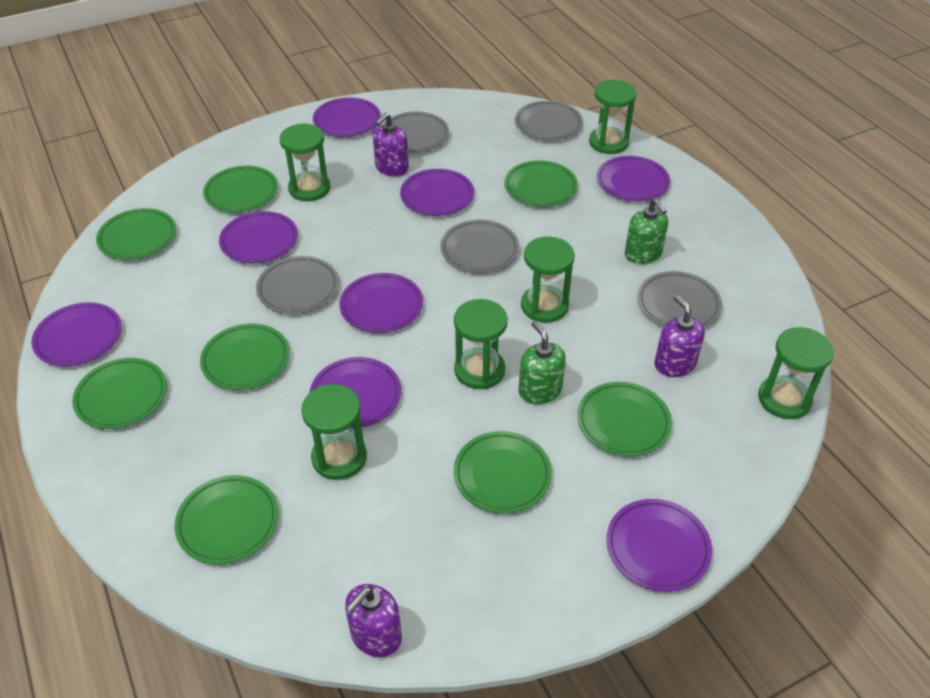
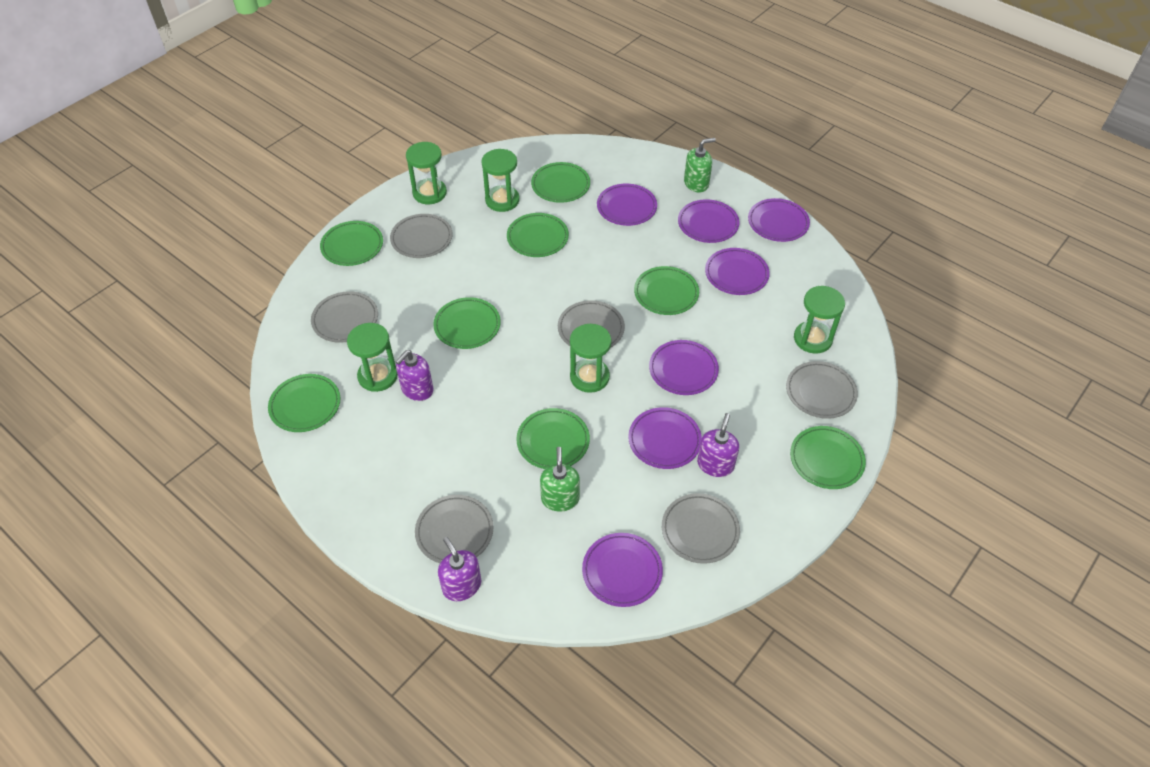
green hourglass: 6 -> 5
grey plate: 5 -> 6
purple plate: 8 -> 7

